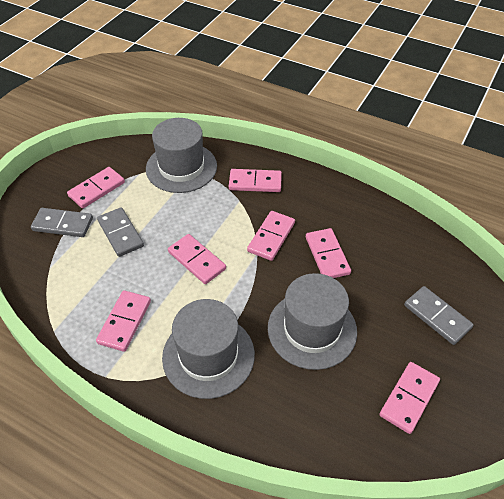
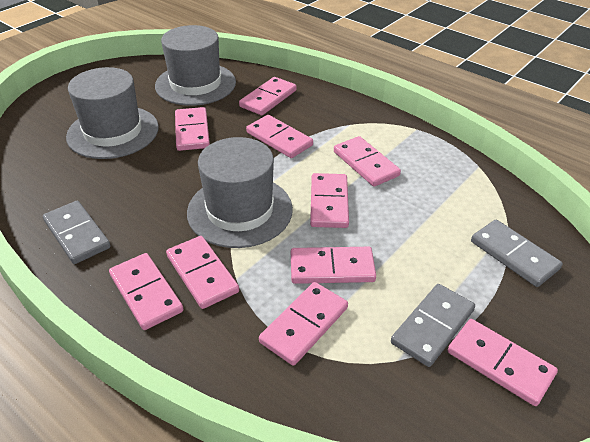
pink domino: 7 -> 10

